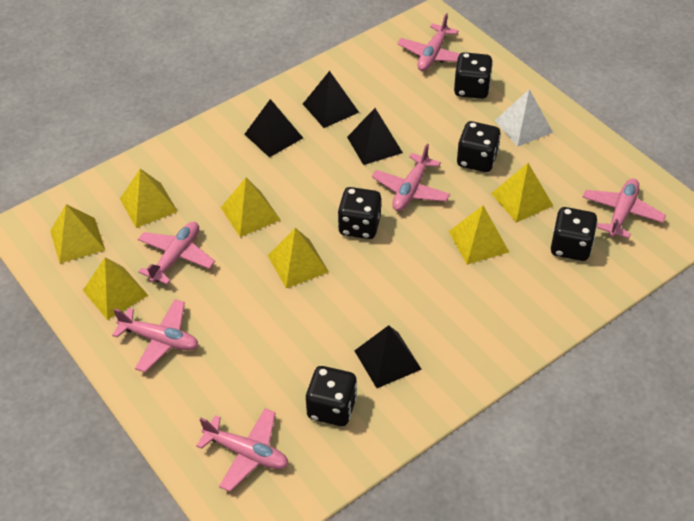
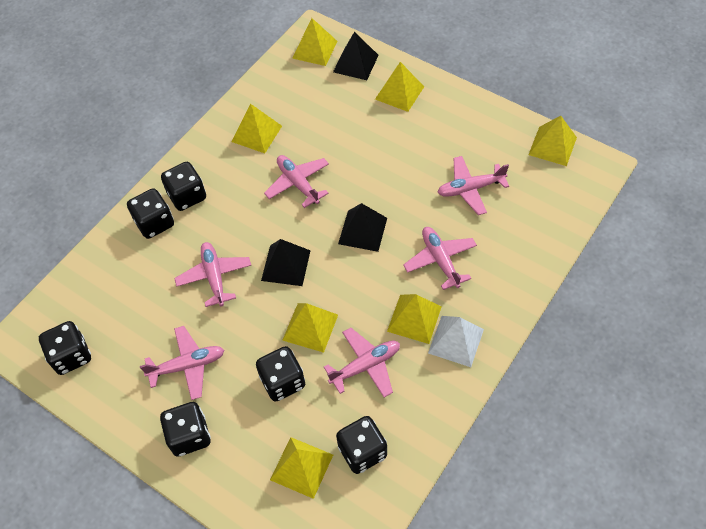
black dice: 5 -> 6
black pyramid: 4 -> 3

